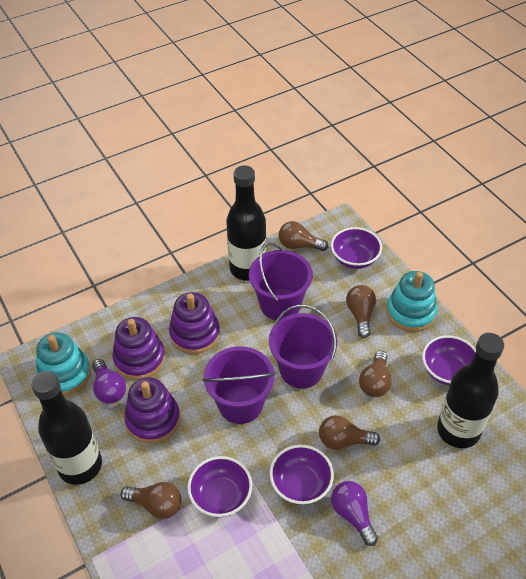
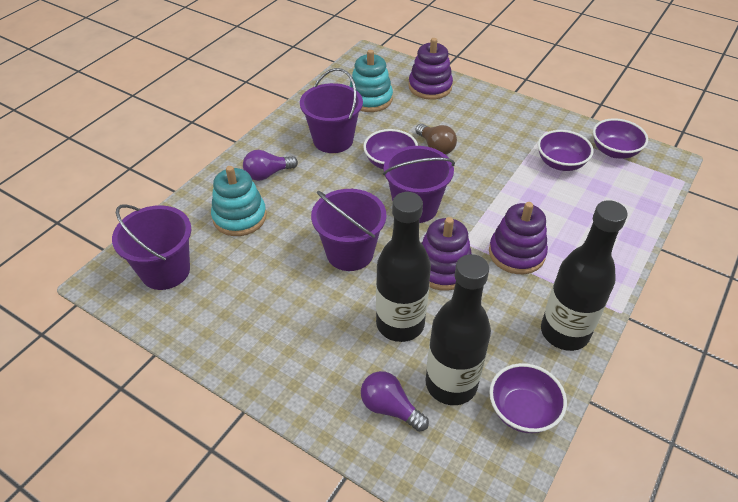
brown light bulb: 5 -> 1
purple bucket: 3 -> 4

